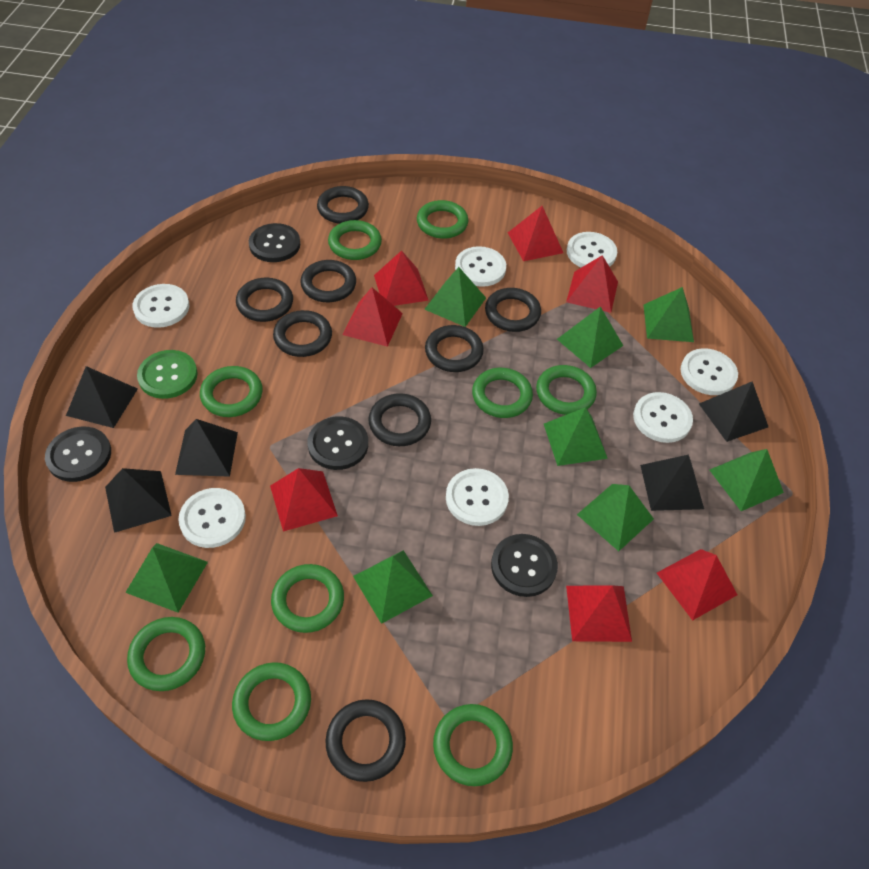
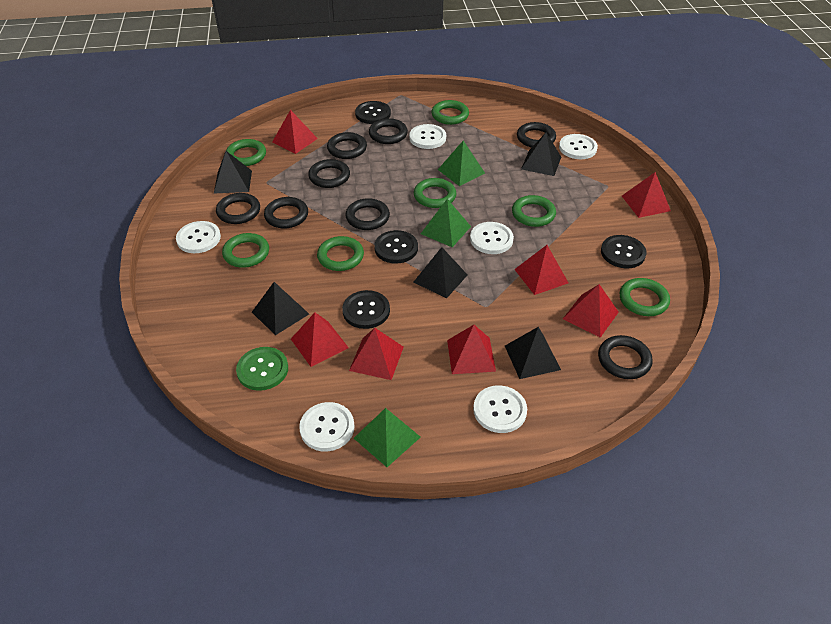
green pyramid: 8 -> 3
green ring: 9 -> 7
white button: 7 -> 6

